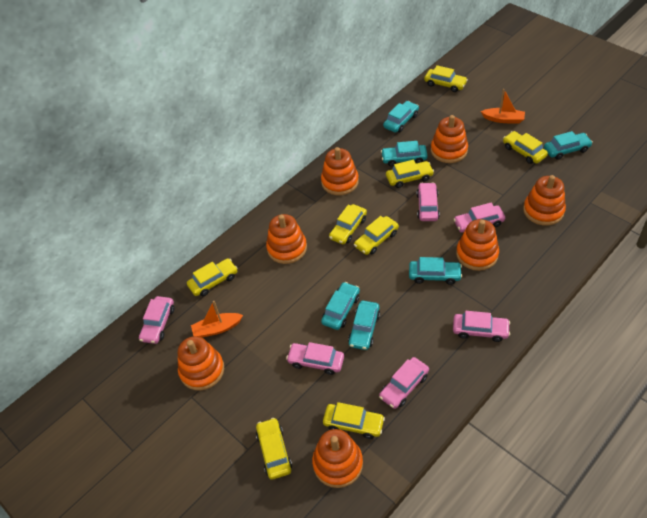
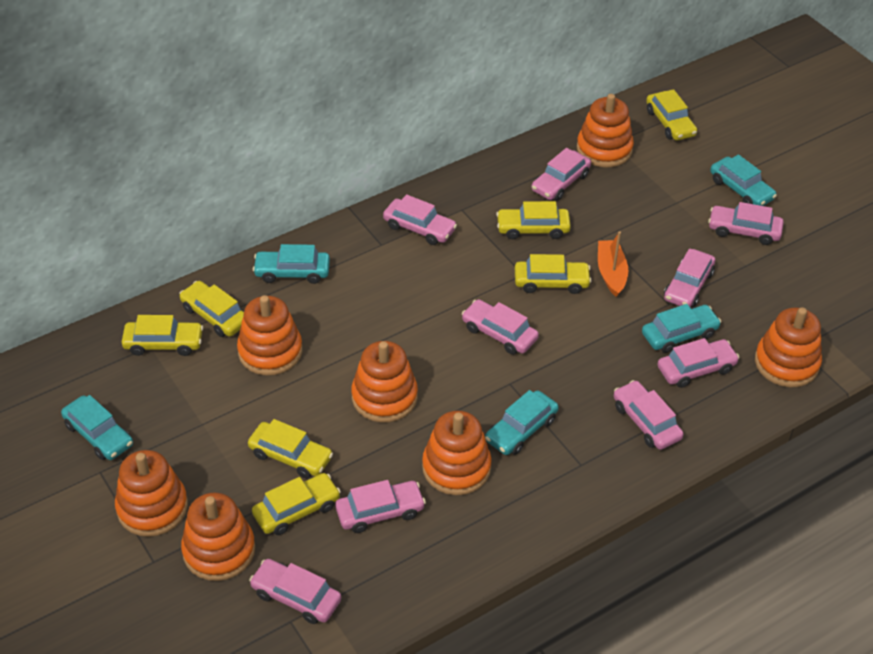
orange boat: 2 -> 1
pink car: 6 -> 9
turquoise car: 6 -> 5
yellow car: 8 -> 7

